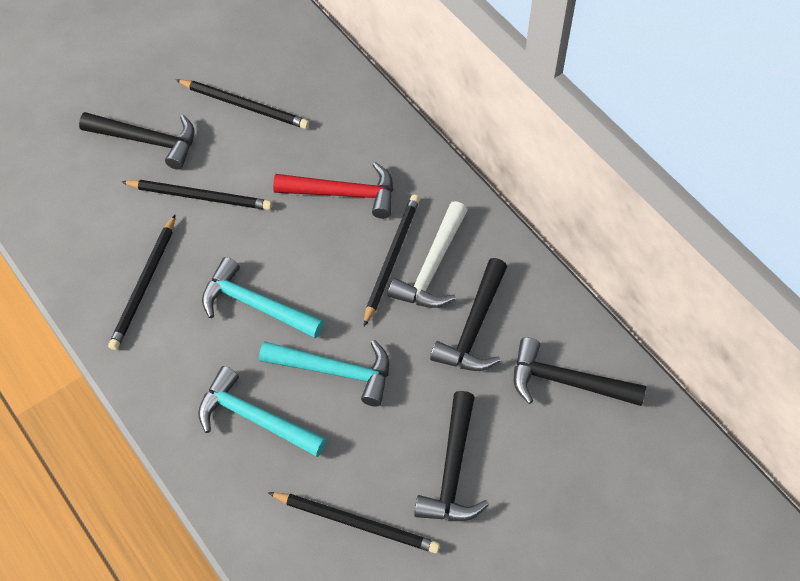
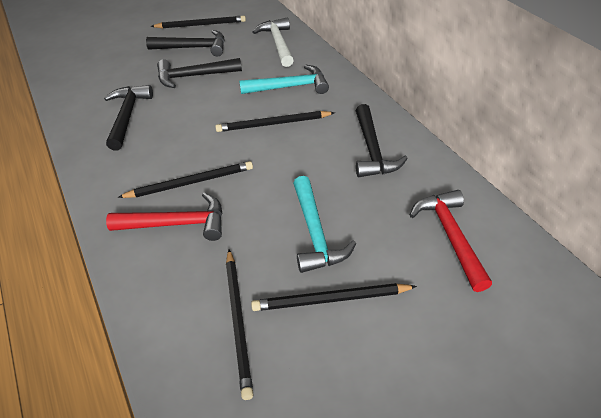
red hammer: 1 -> 2
turquoise hammer: 3 -> 2

